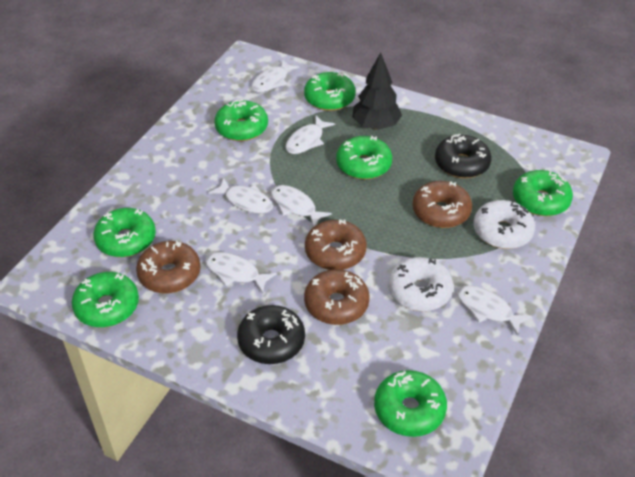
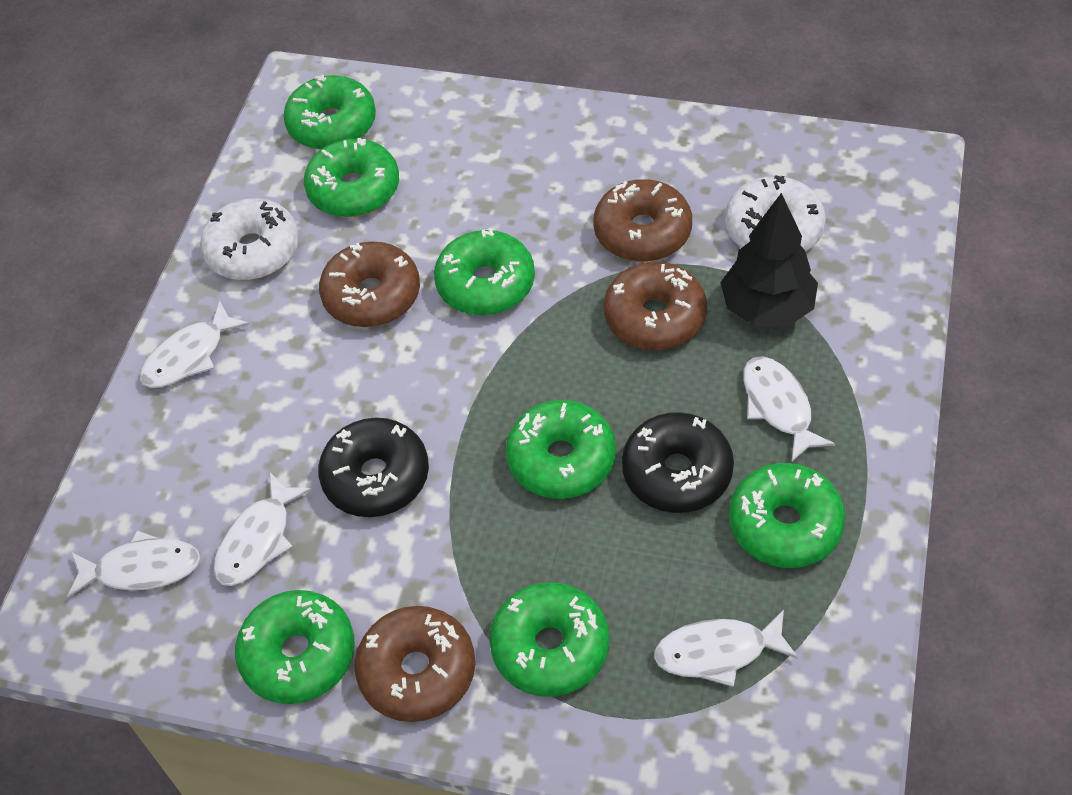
white fish: 6 -> 5

